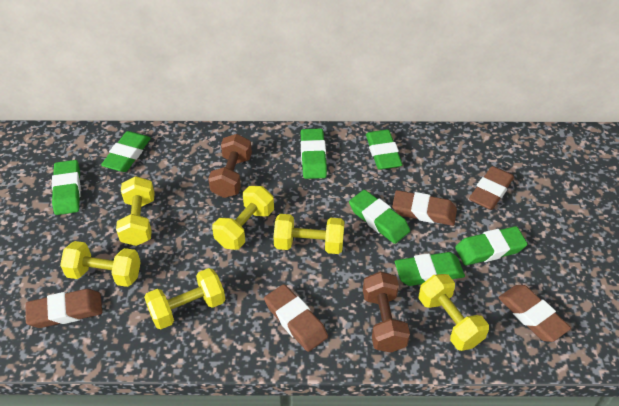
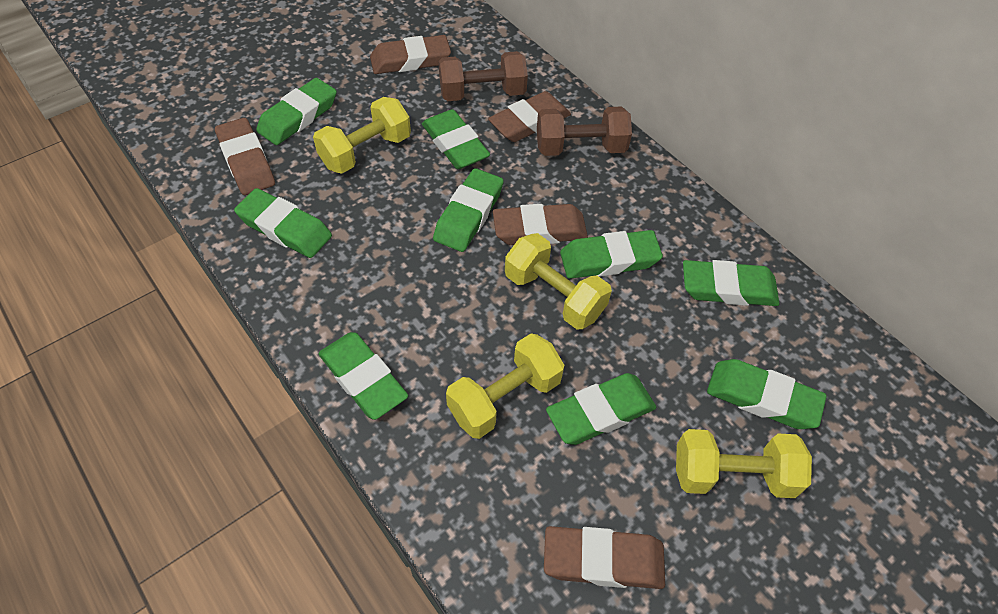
green eraser: 7 -> 9
yellow dumbbell: 6 -> 4

